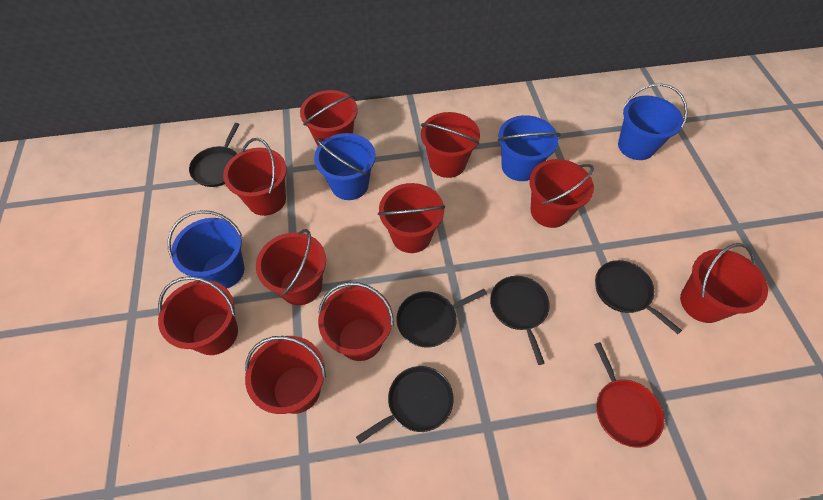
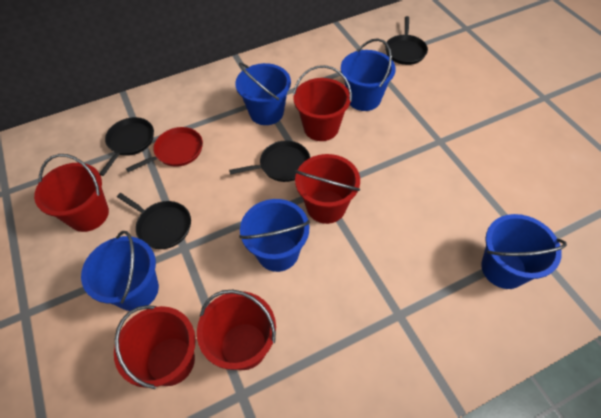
black pan: 5 -> 4
blue bucket: 4 -> 5
red bucket: 10 -> 5

